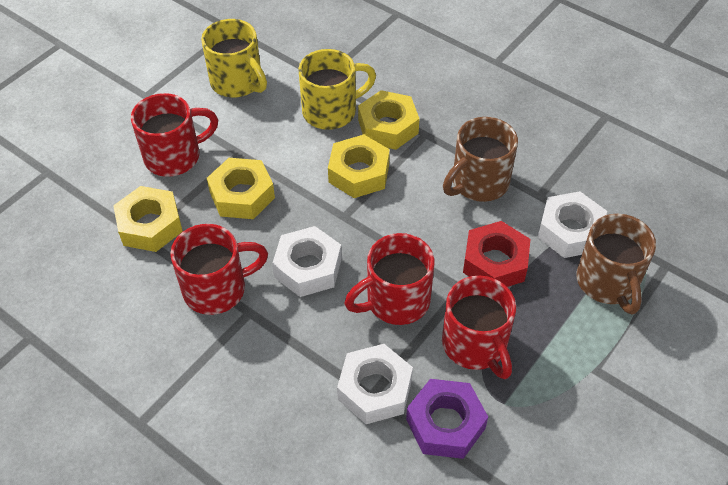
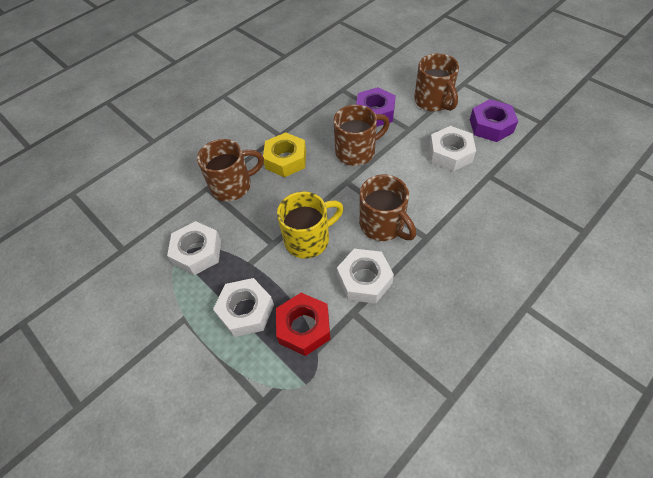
brown mug: 2 -> 4
purple nut: 1 -> 2
red mug: 4 -> 0
white nut: 3 -> 4
yellow mug: 2 -> 1
yellow nut: 4 -> 1

